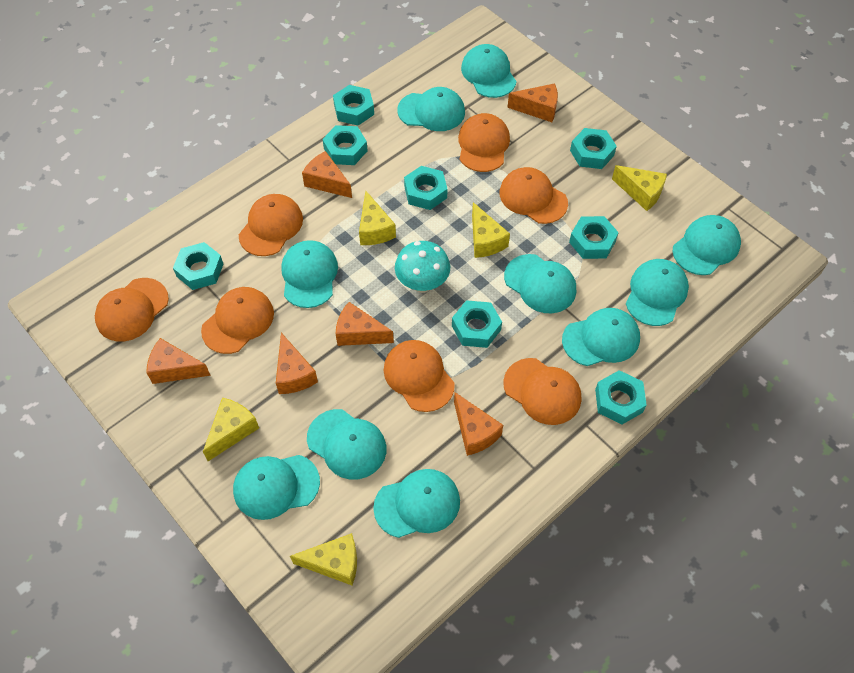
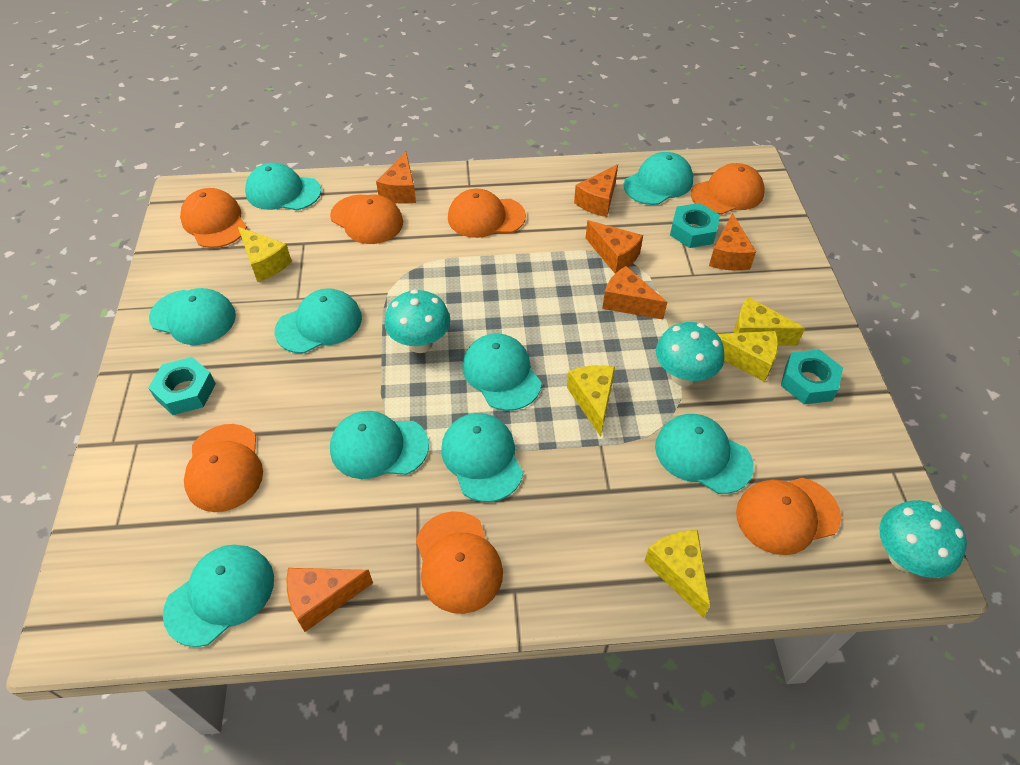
turquoise cap: 10 -> 9
turquoise mushroom: 1 -> 3
turquoise nut: 8 -> 3

